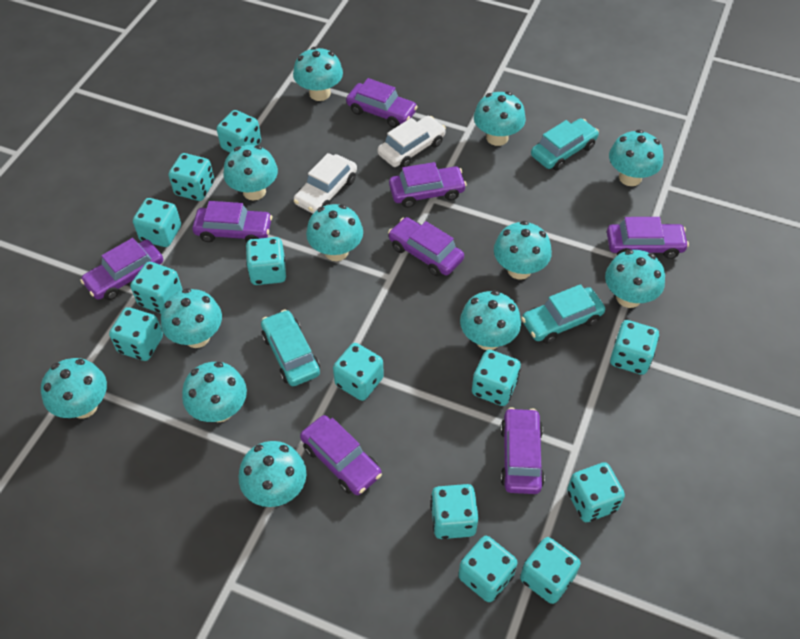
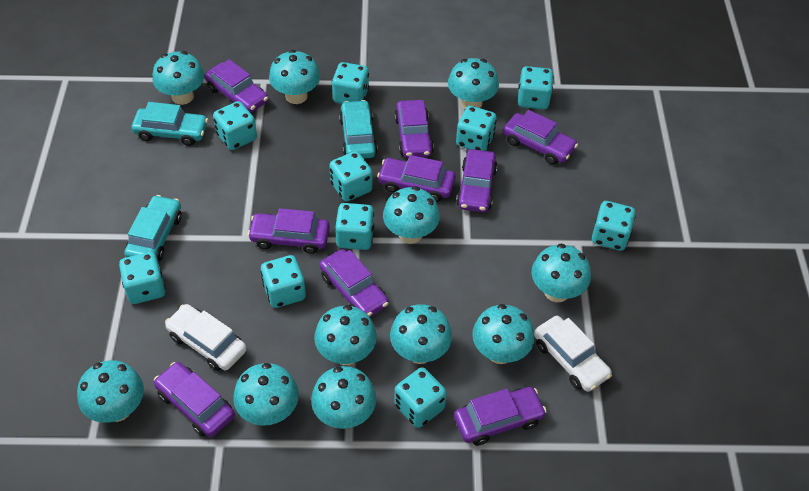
purple car: 8 -> 9
turquoise dice: 13 -> 10
turquoise mushroom: 12 -> 11

